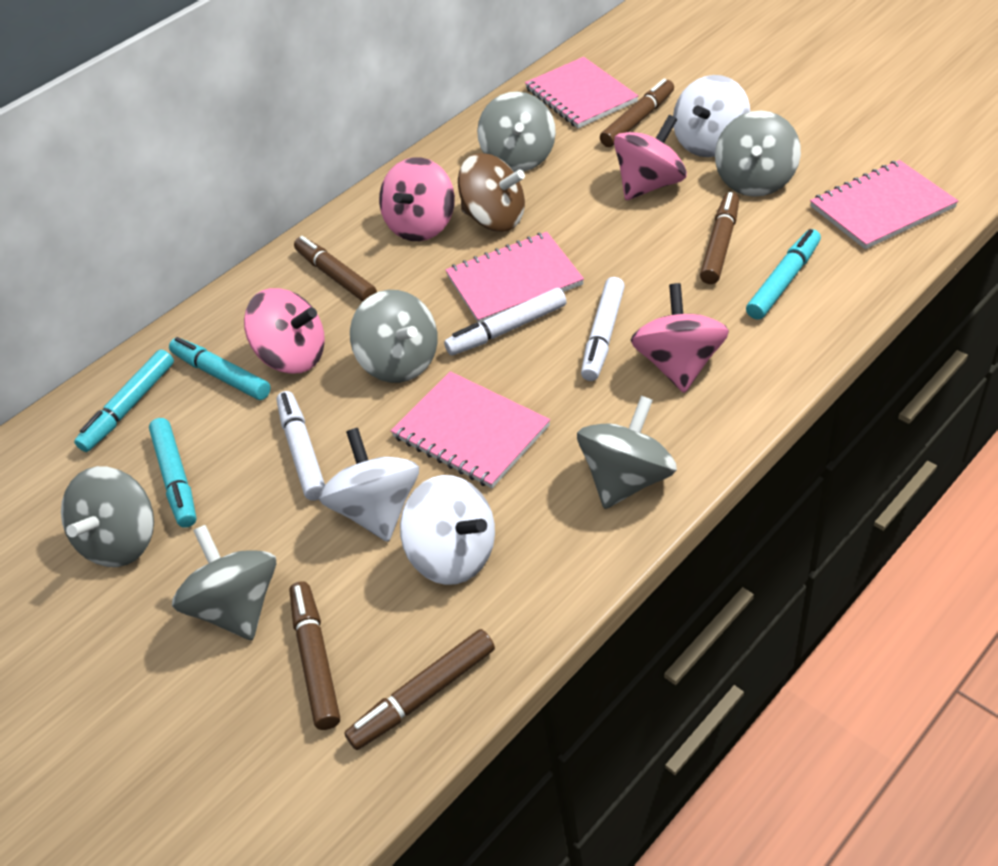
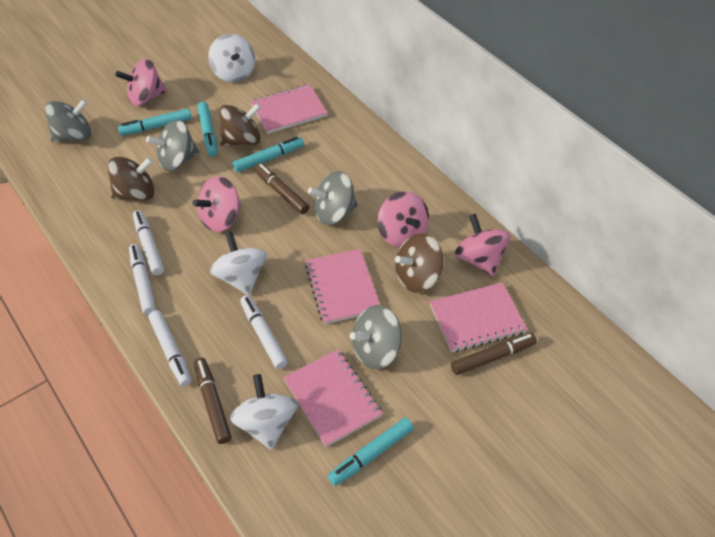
brown marker: 5 -> 3
brown spinning top: 1 -> 3
grey spinning top: 6 -> 4
white marker: 3 -> 4

